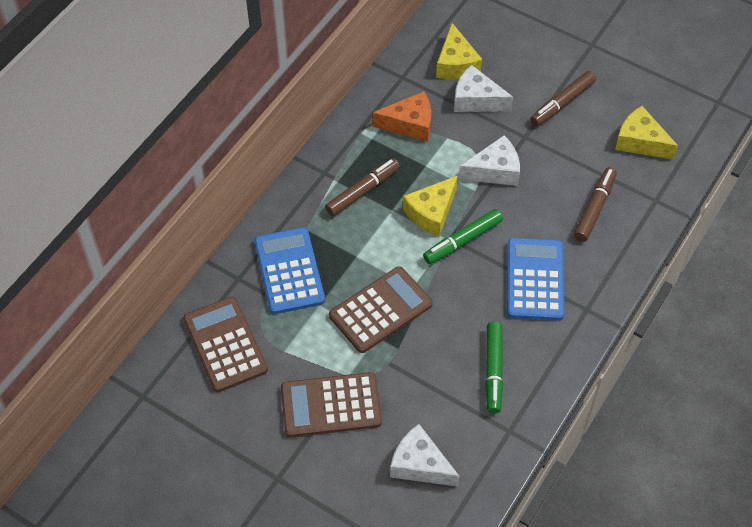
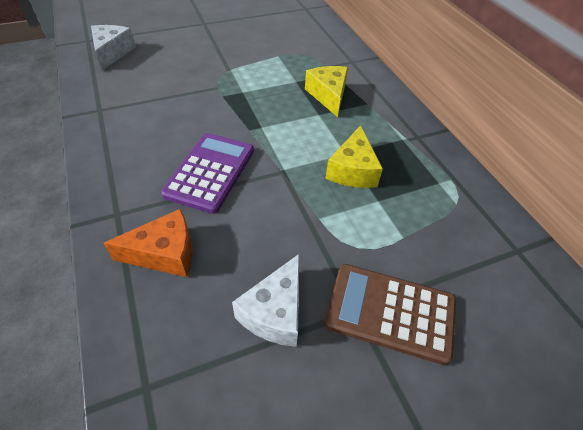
blue calculator: 2 -> 0
brown calculator: 3 -> 1
brown marker: 3 -> 0
green marker: 2 -> 0
purple calculator: 0 -> 1
white cheese: 3 -> 2
yellow cheese: 3 -> 2

